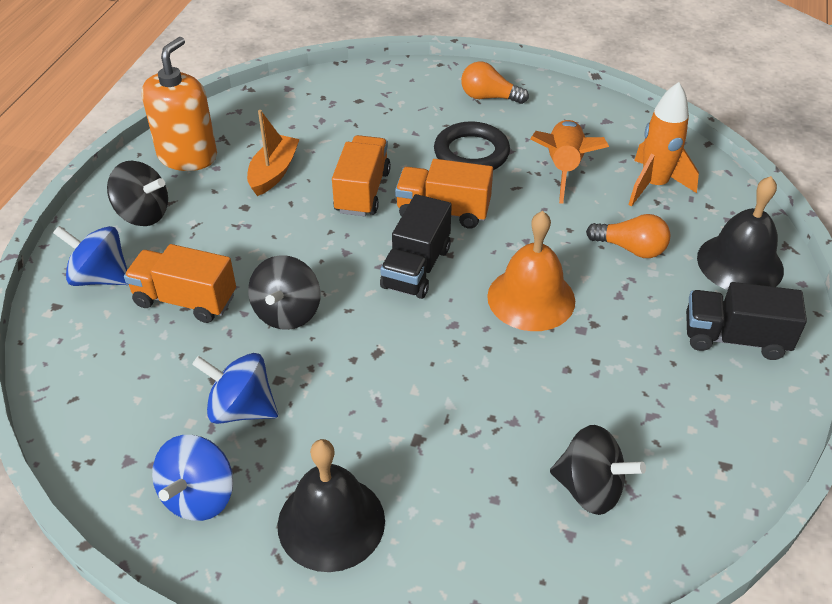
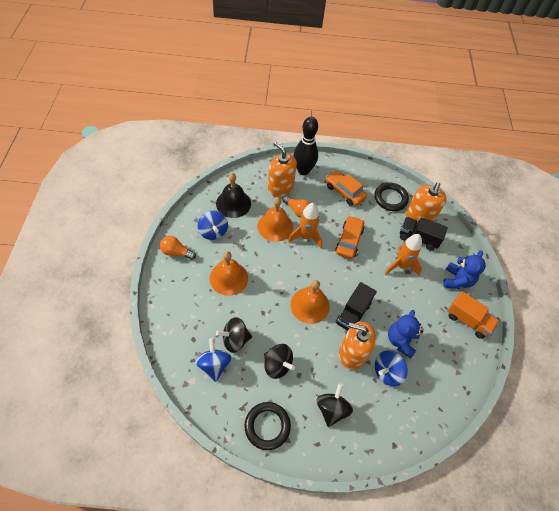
black bell: 2 -> 1
black bowling pin: 0 -> 1
black ring: 1 -> 2
blue teddy bear: 0 -> 2
orange bell: 1 -> 3
orange boat: 1 -> 0
orange car: 0 -> 2
orange soap dispenser: 1 -> 3
orange truck: 3 -> 1

